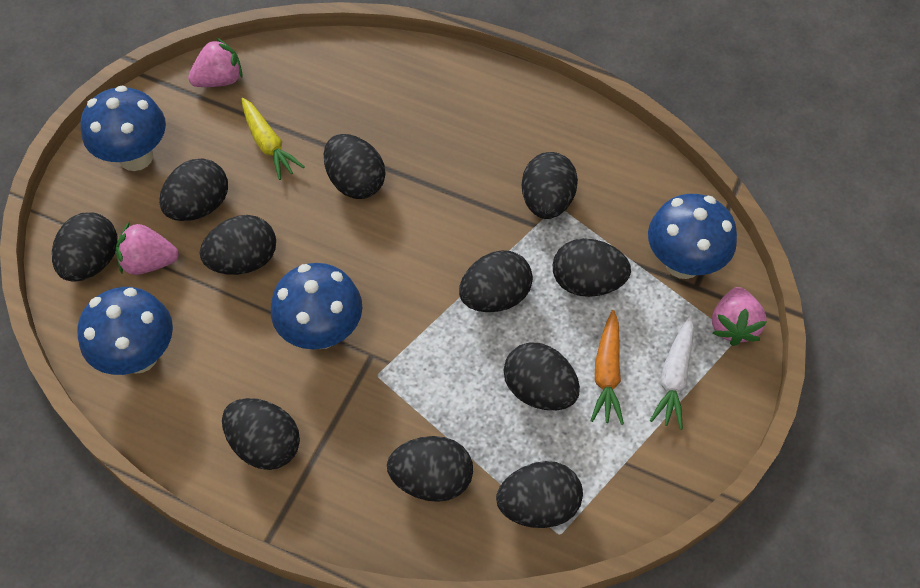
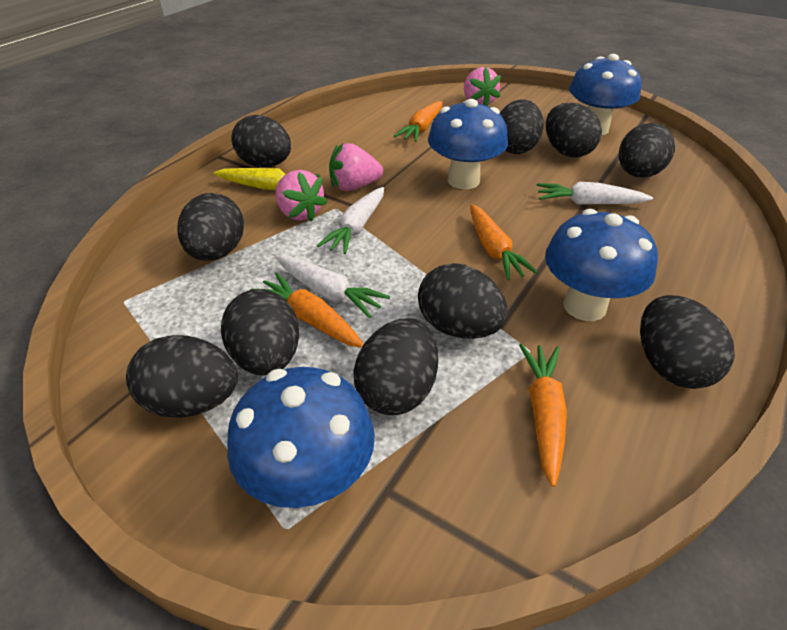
black egg: 11 -> 10
orange carrot: 1 -> 4
white carrot: 1 -> 3

